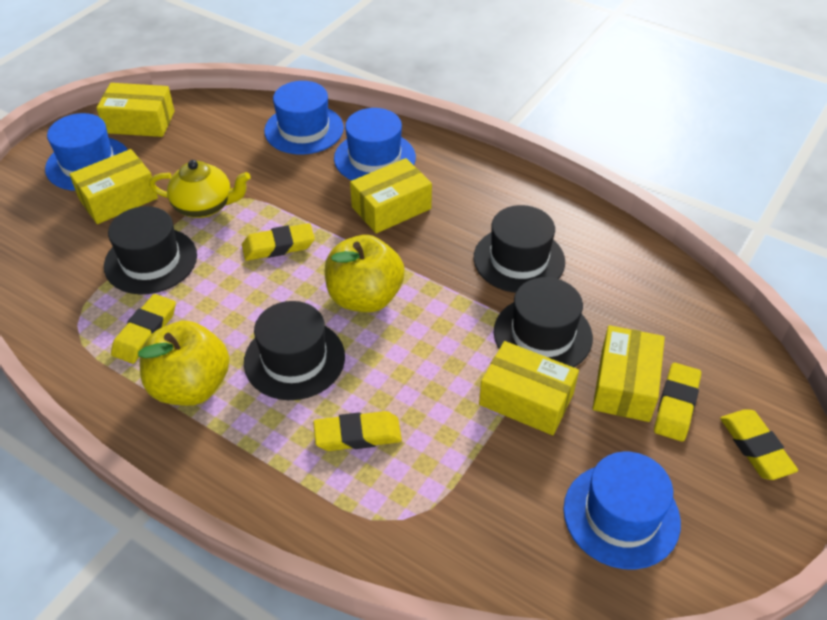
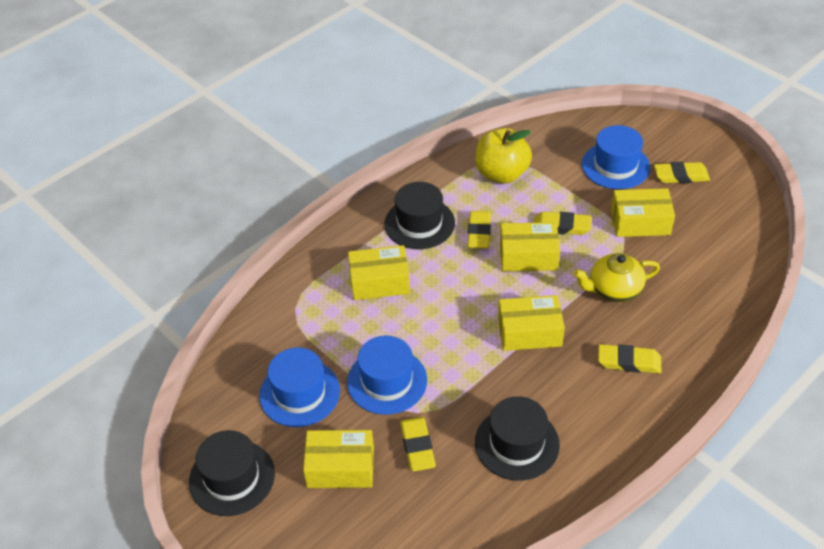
black hat: 4 -> 3
blue hat: 4 -> 3
yellow apple: 2 -> 1

